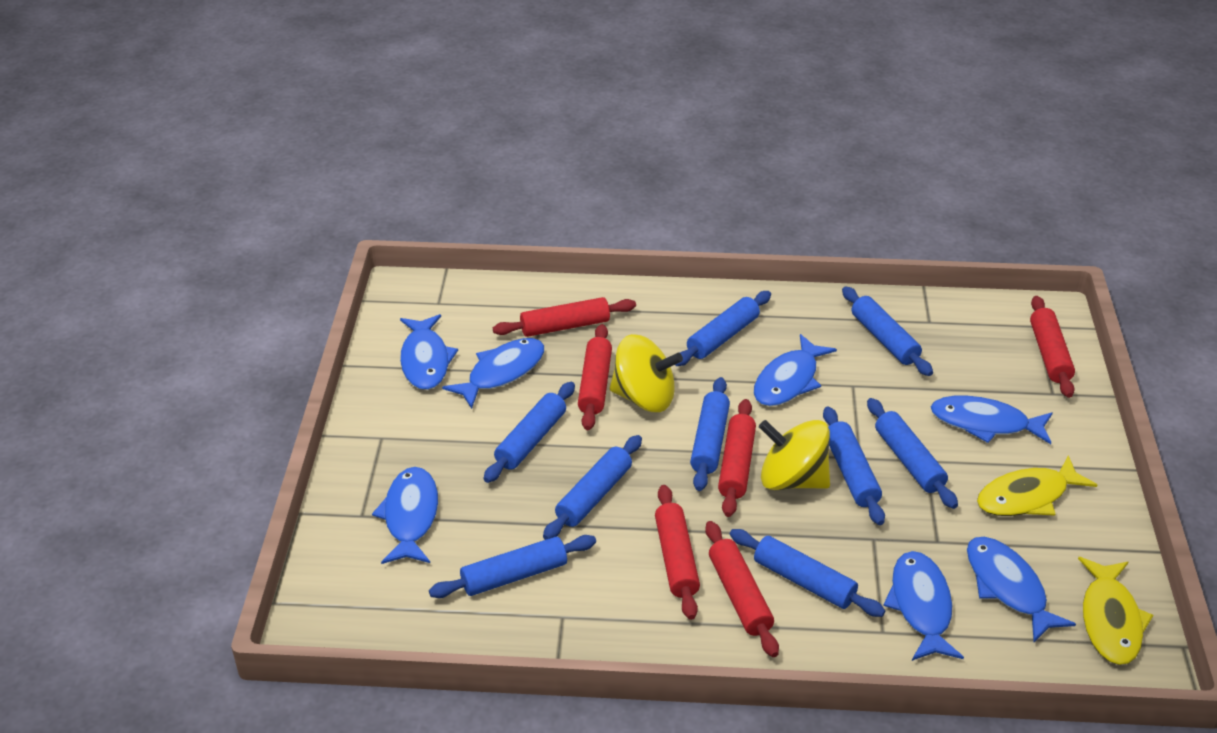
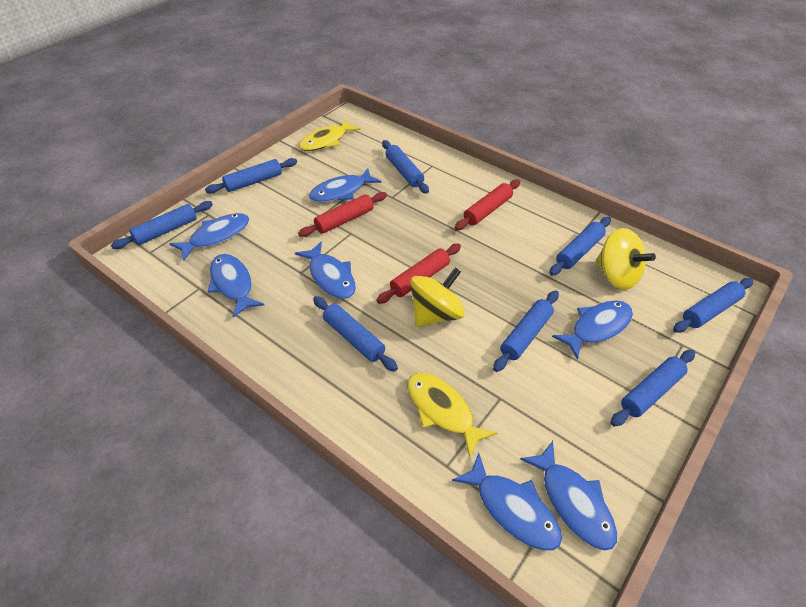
blue rolling pin: 9 -> 8
red rolling pin: 6 -> 3

